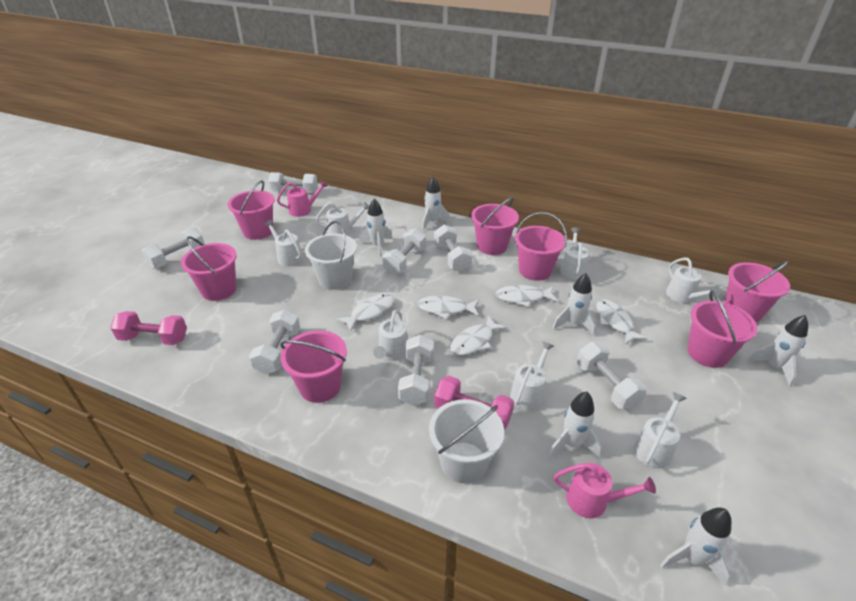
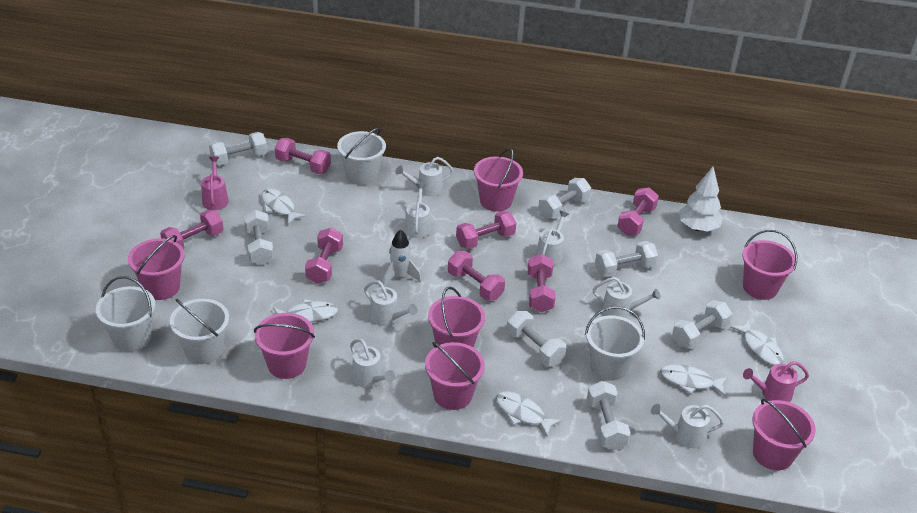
pink dumbbell: 2 -> 7
white bucket: 2 -> 4
white rocket: 6 -> 1
white tree: 0 -> 1

